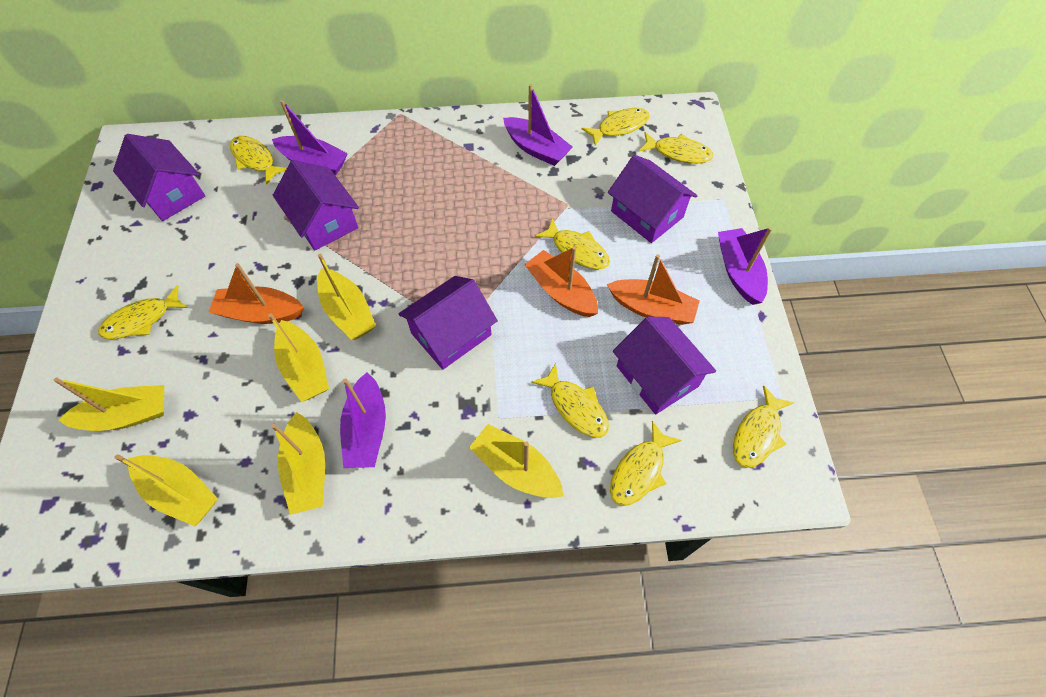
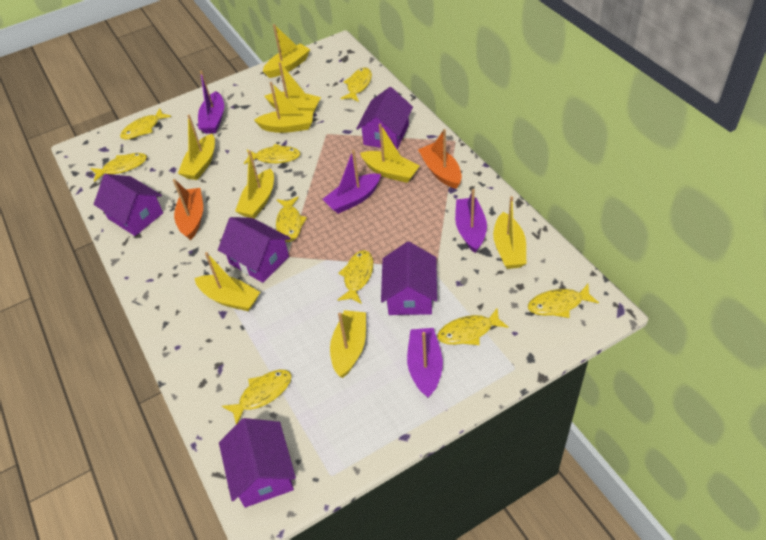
orange boat: 3 -> 2
yellow boat: 6 -> 9
yellow fish: 8 -> 9

